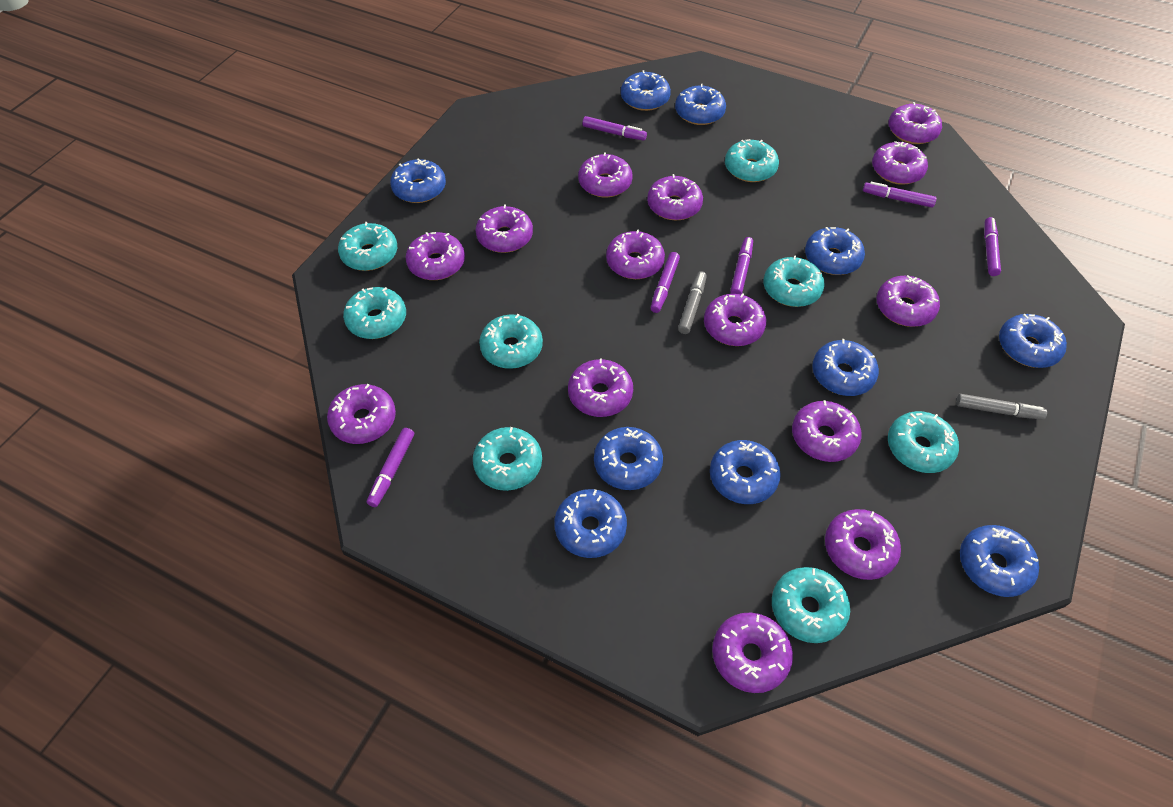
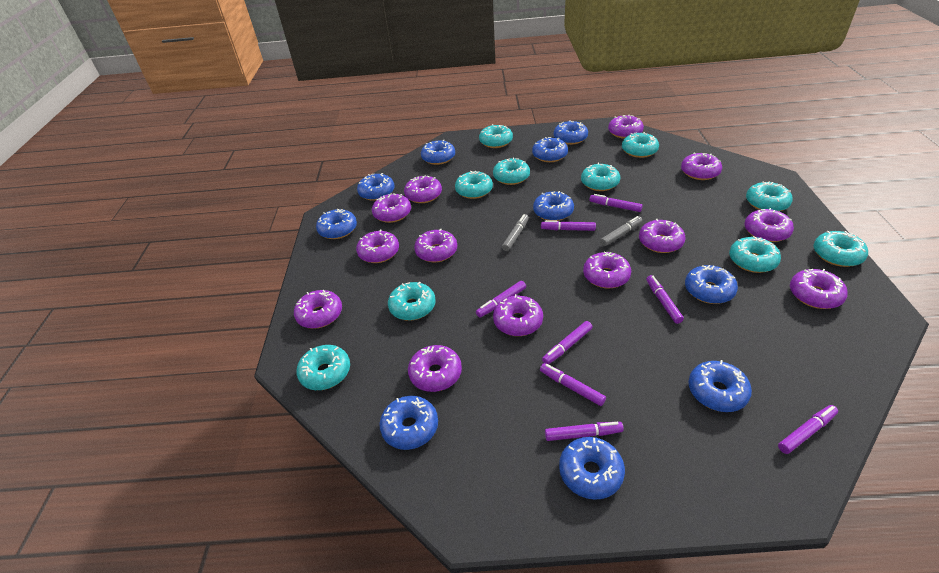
purple donut: 14 -> 13
purple marker: 6 -> 8
turquoise donut: 8 -> 10

